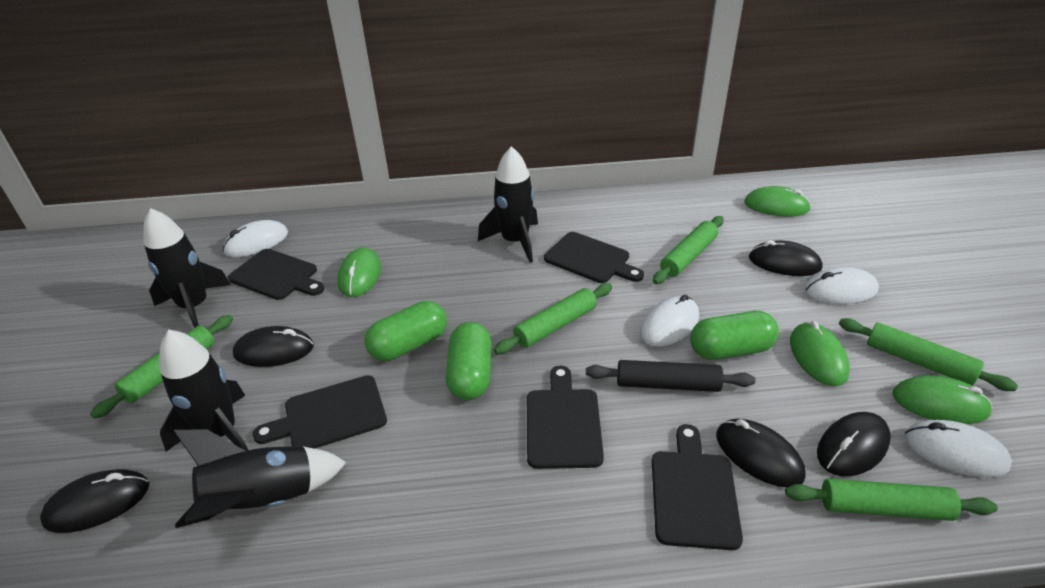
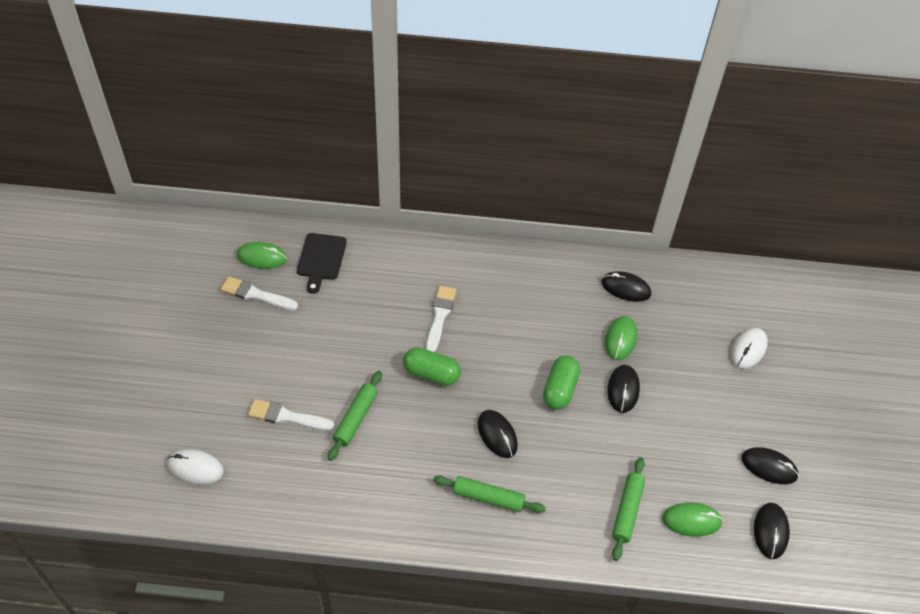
black cutting board: 5 -> 1
black rocket: 4 -> 0
black rolling pin: 1 -> 0
green capsule: 3 -> 2
green mouse: 4 -> 3
green rolling pin: 5 -> 3
white brush: 0 -> 3
white mouse: 4 -> 2

